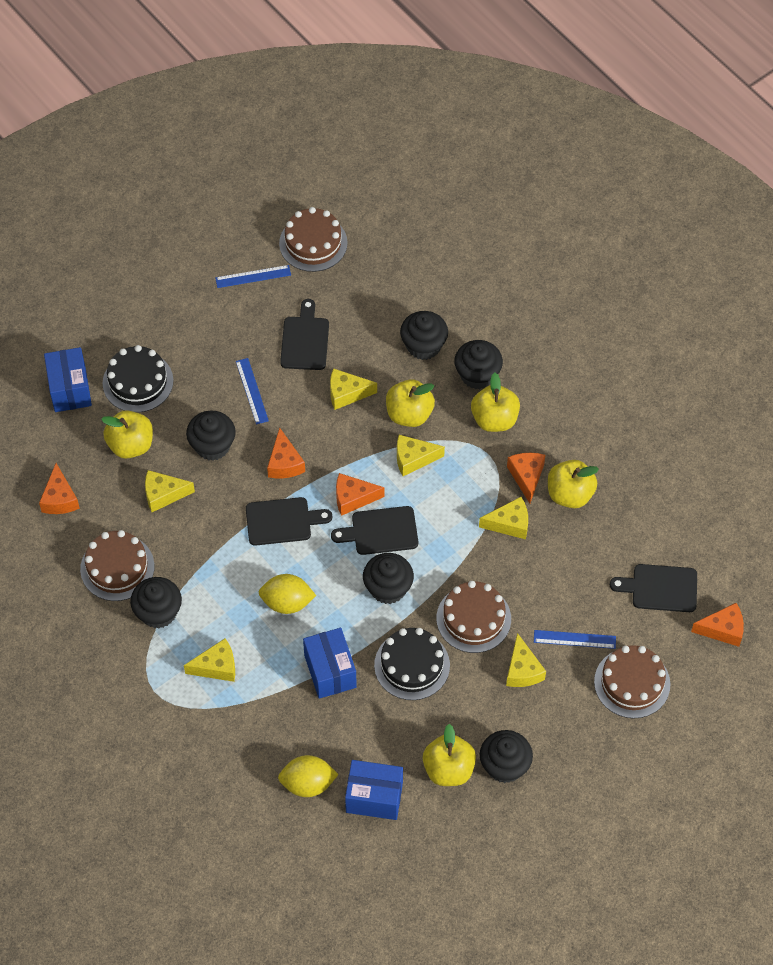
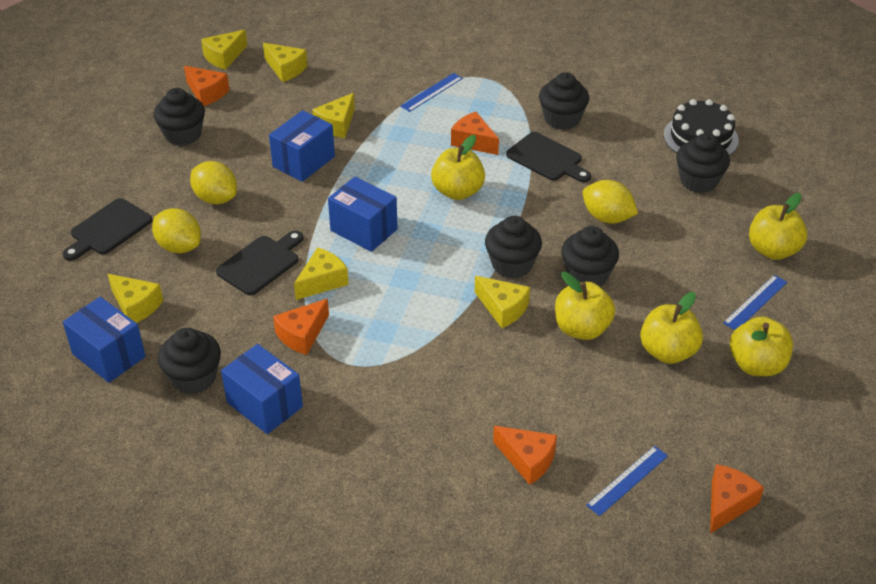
black cake: 2 -> 1
black cutting board: 4 -> 3
blue box: 3 -> 4
brown cake: 4 -> 0
yellow lemon: 2 -> 3

